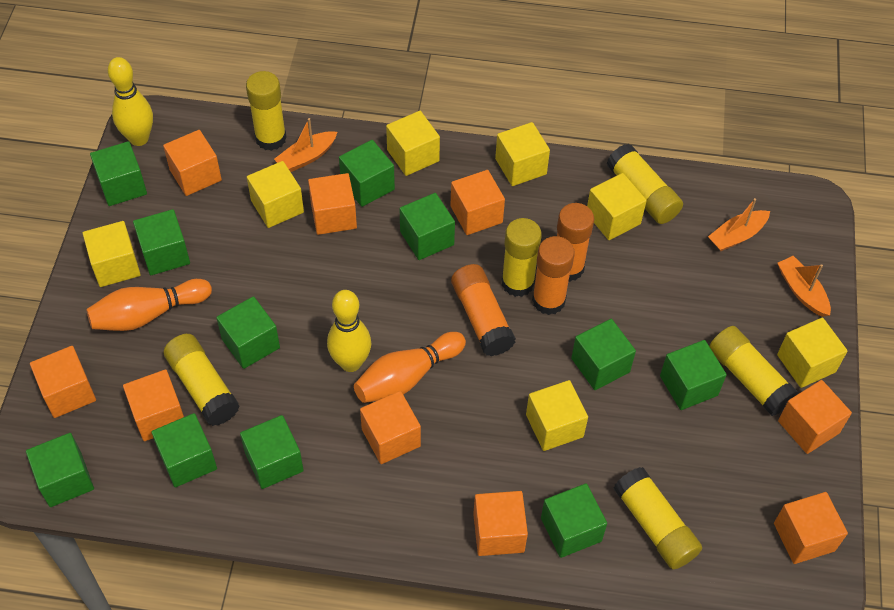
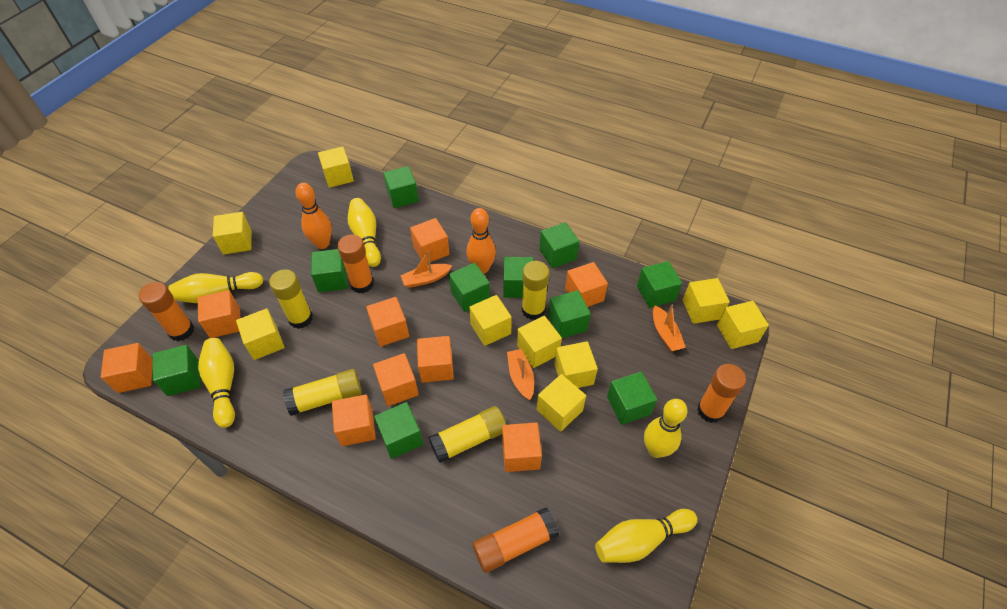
green cube: 11 -> 10
orange glue stick: 3 -> 4
yellow bowling pin: 2 -> 5
yellow cube: 7 -> 9
yellow glue stick: 6 -> 4

